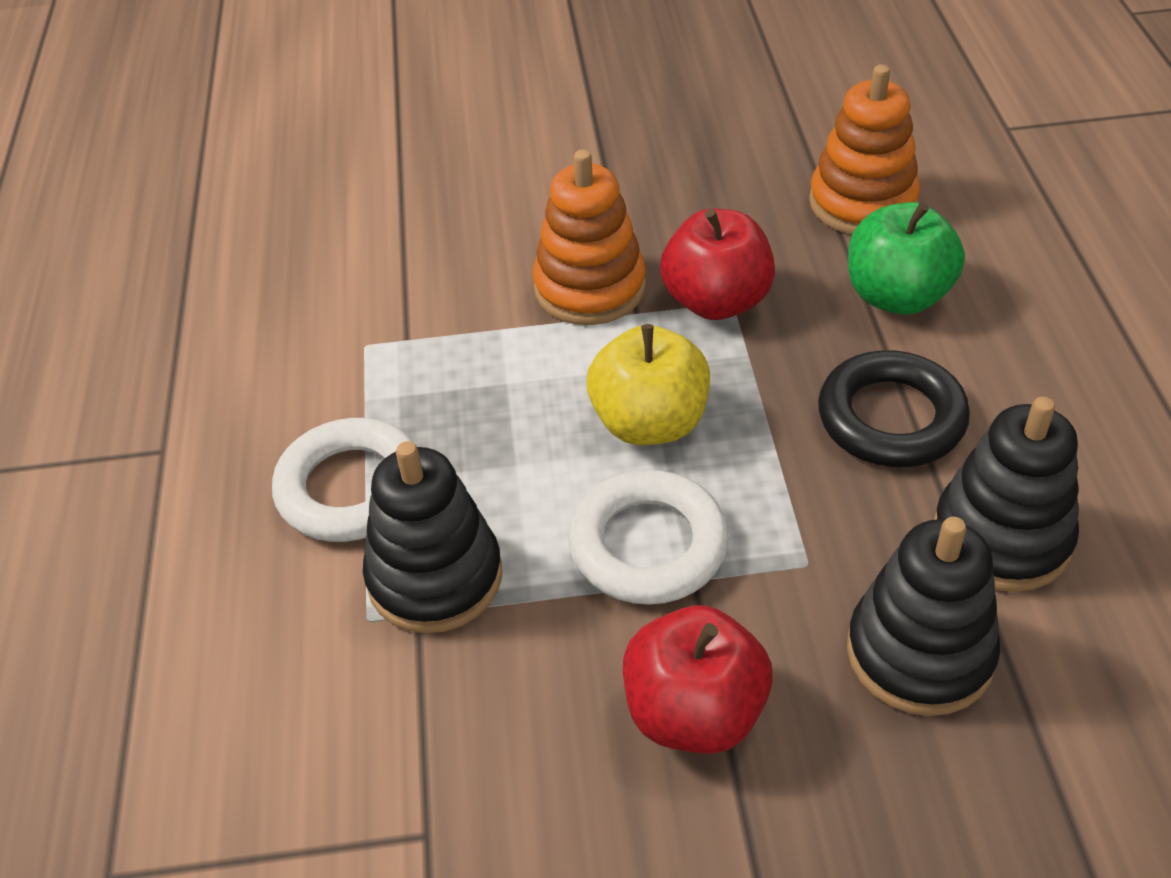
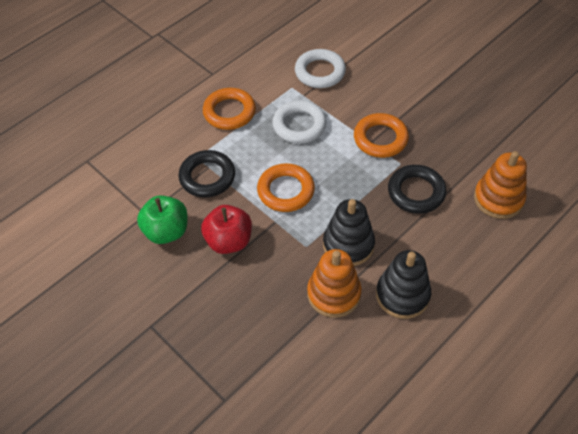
black ring: 1 -> 2
black stacking toy: 3 -> 2
orange ring: 0 -> 3
red apple: 2 -> 1
yellow apple: 1 -> 0

